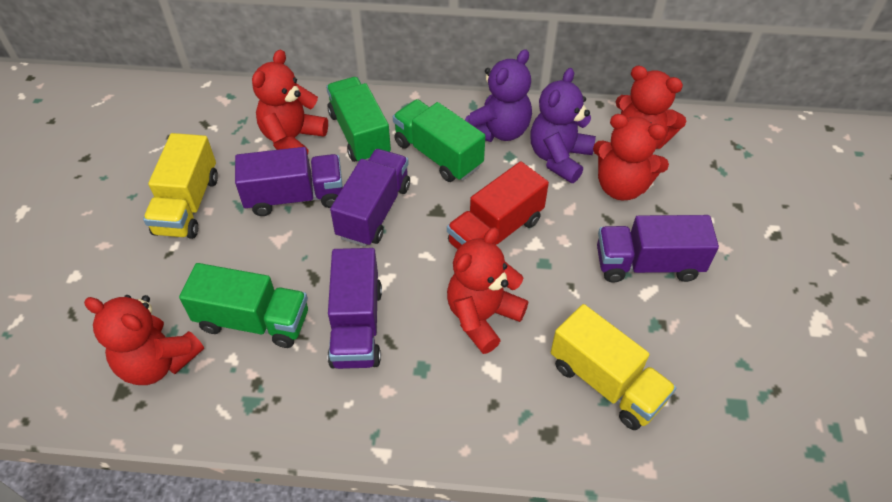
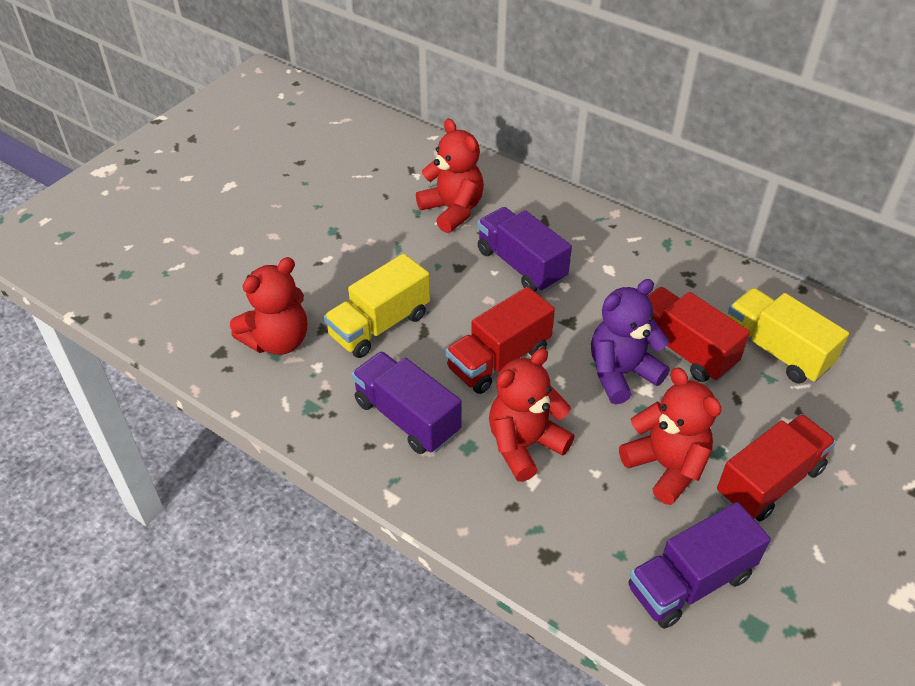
green truck: 3 -> 0
purple teddy bear: 2 -> 1
purple truck: 4 -> 3
red teddy bear: 5 -> 4
red truck: 1 -> 3

